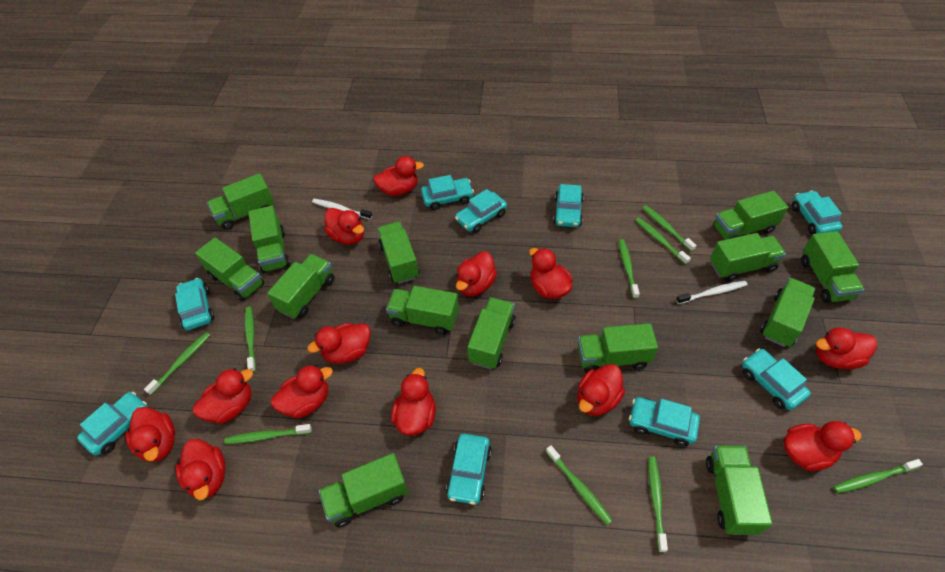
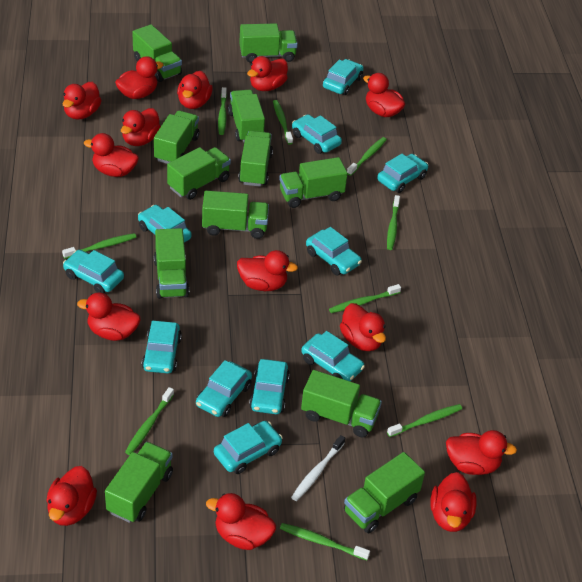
green truck: 14 -> 12
red duck: 13 -> 14
turquoise car: 9 -> 11
white toothbrush: 2 -> 1

